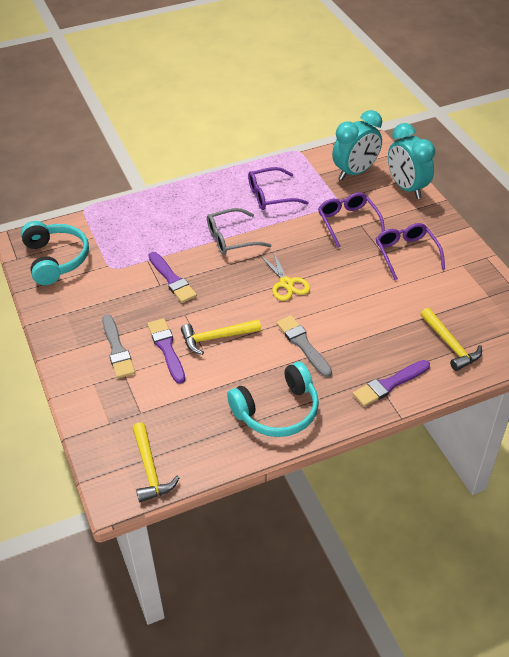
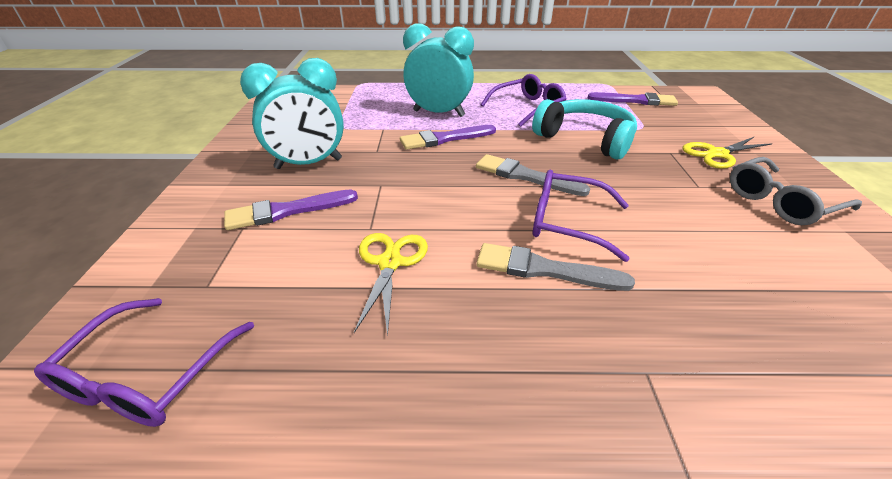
turquoise headphones: 2 -> 1
yellow hammer: 3 -> 0
yellow scissors: 1 -> 2

